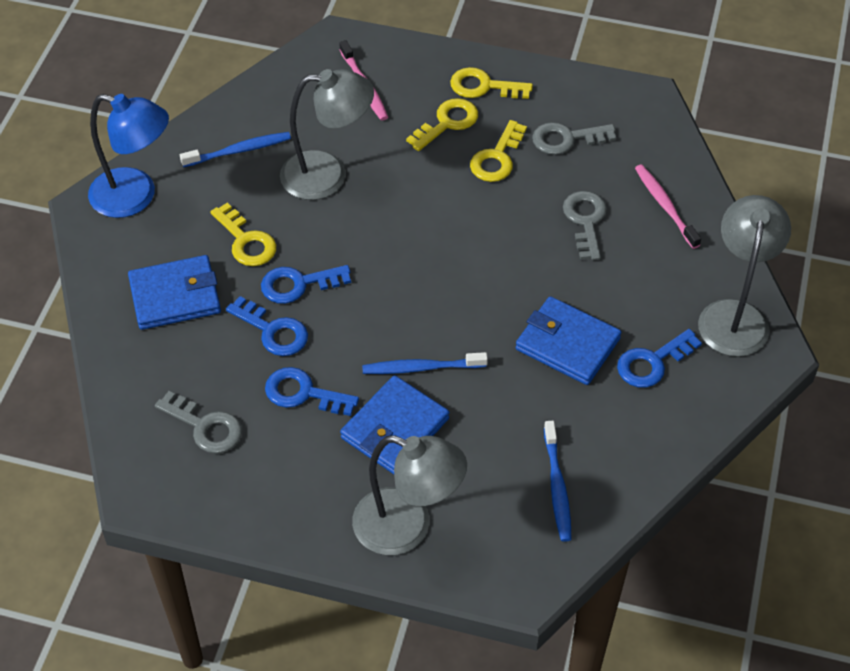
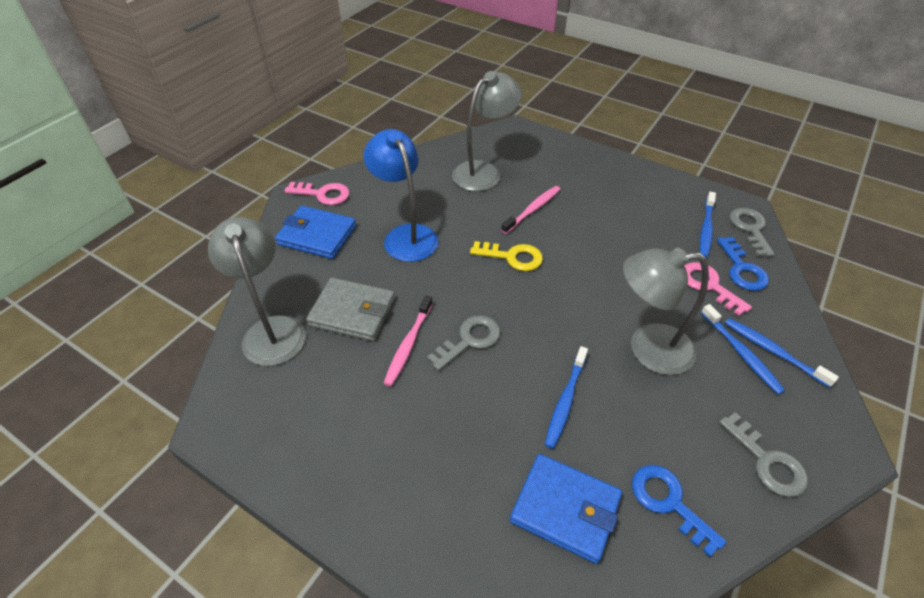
blue key: 4 -> 2
blue toothbrush: 3 -> 4
blue wallet: 3 -> 2
grey wallet: 0 -> 1
pink key: 0 -> 2
yellow key: 4 -> 1

